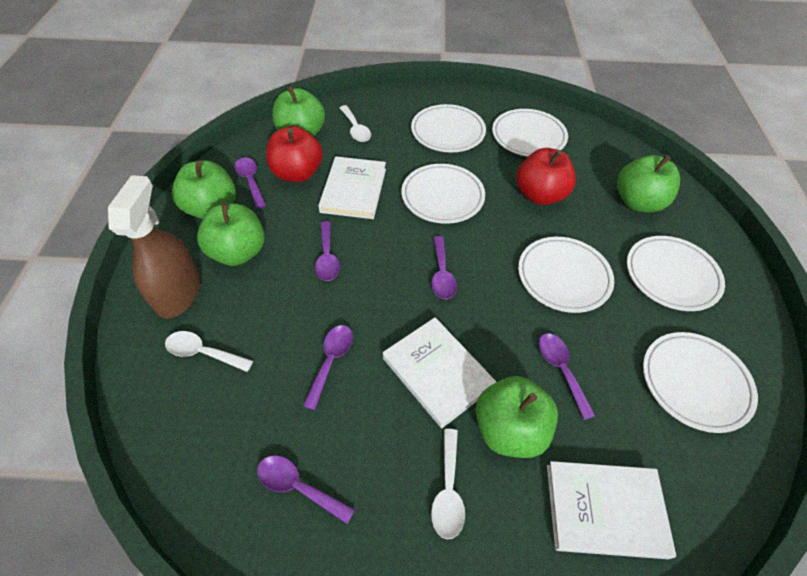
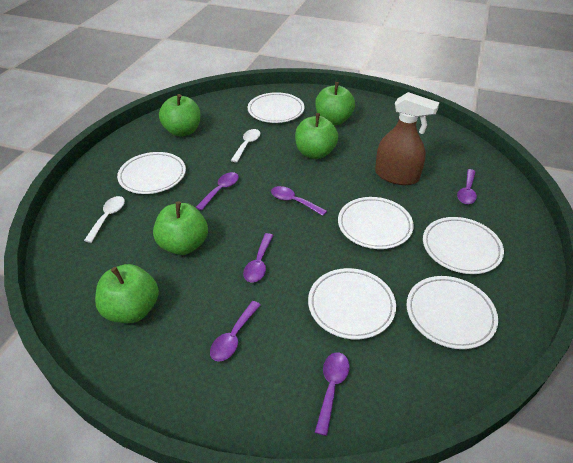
red apple: 2 -> 0
white book: 3 -> 0
white spoon: 3 -> 2

